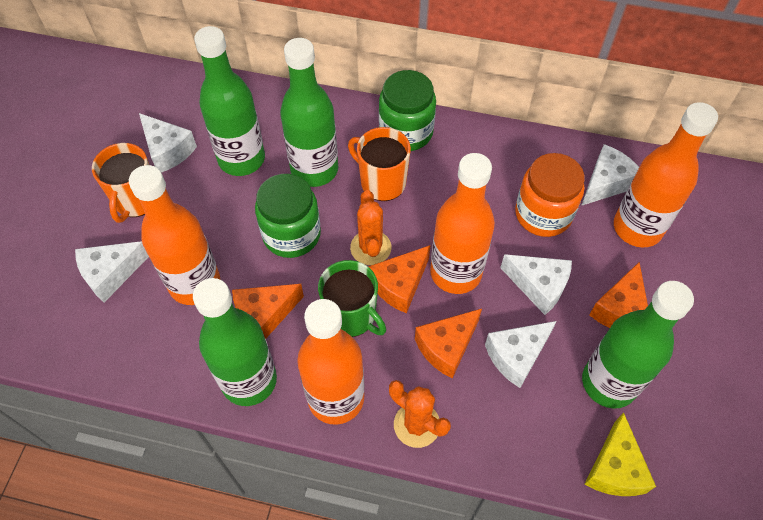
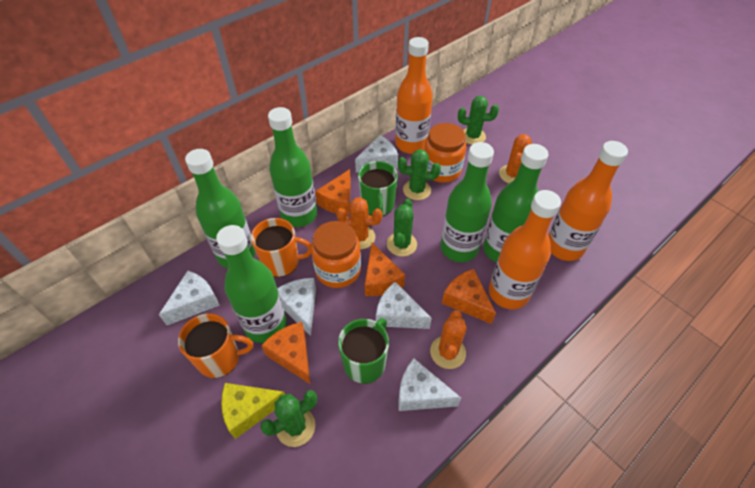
green bottle: 4 -> 5
green cactus: 0 -> 4
green jar: 2 -> 0
green mug: 1 -> 2
orange bottle: 4 -> 3
orange cactus: 2 -> 3
orange jar: 1 -> 2

